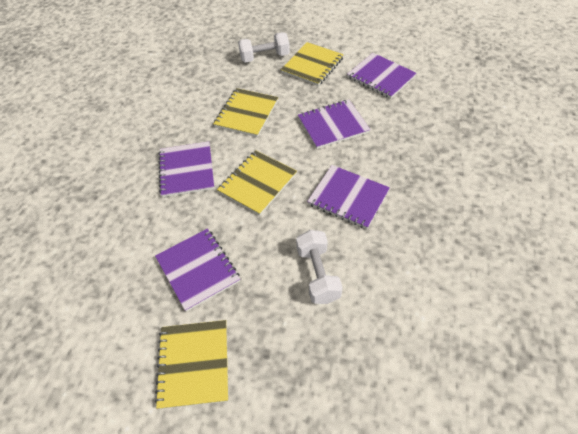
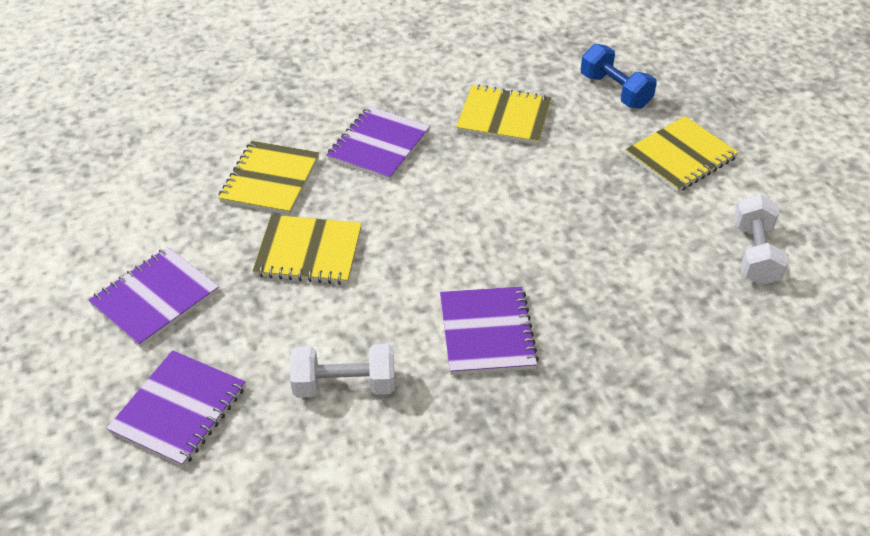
blue dumbbell: 0 -> 1
purple notebook: 5 -> 4

